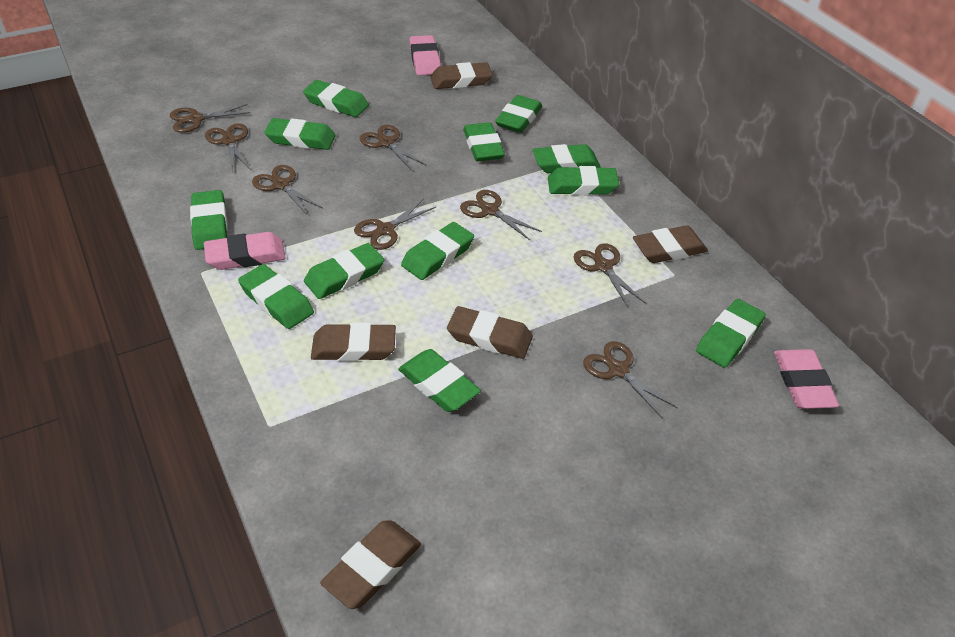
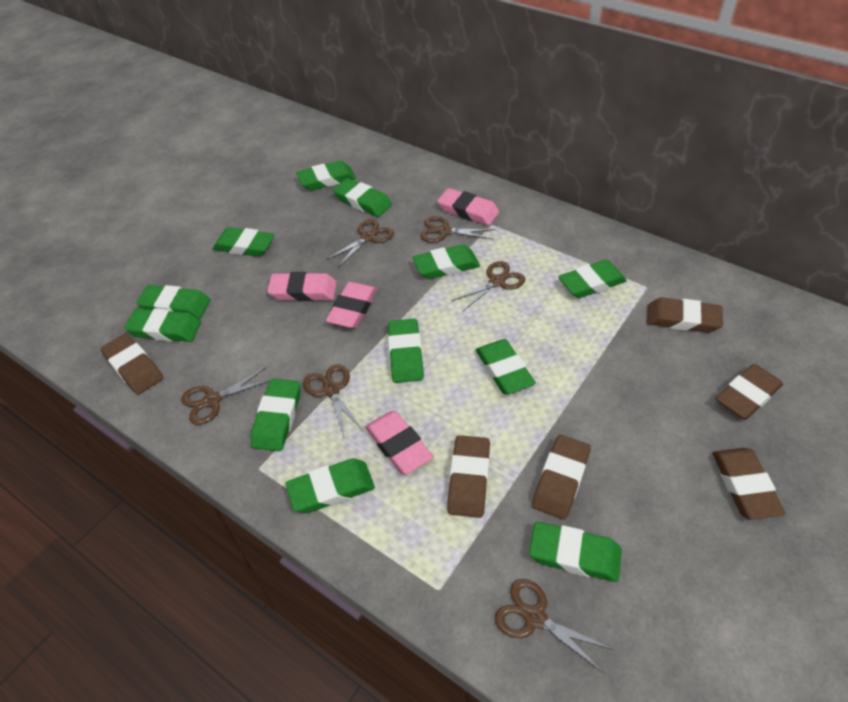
brown eraser: 5 -> 6
brown scissors: 8 -> 6
pink eraser: 3 -> 4

